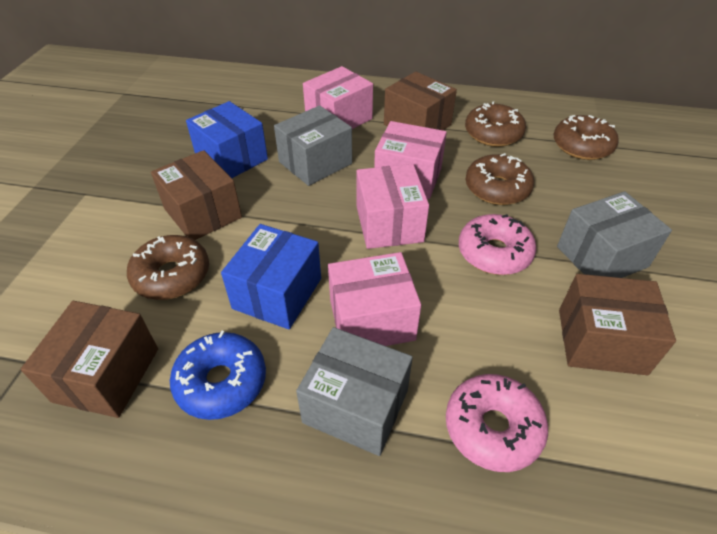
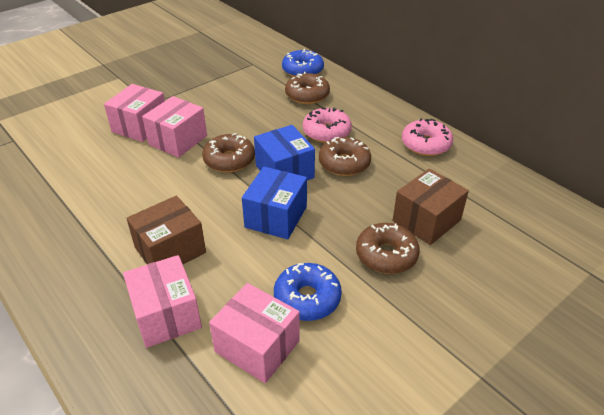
blue donut: 1 -> 2
brown box: 4 -> 2
grey box: 3 -> 0

